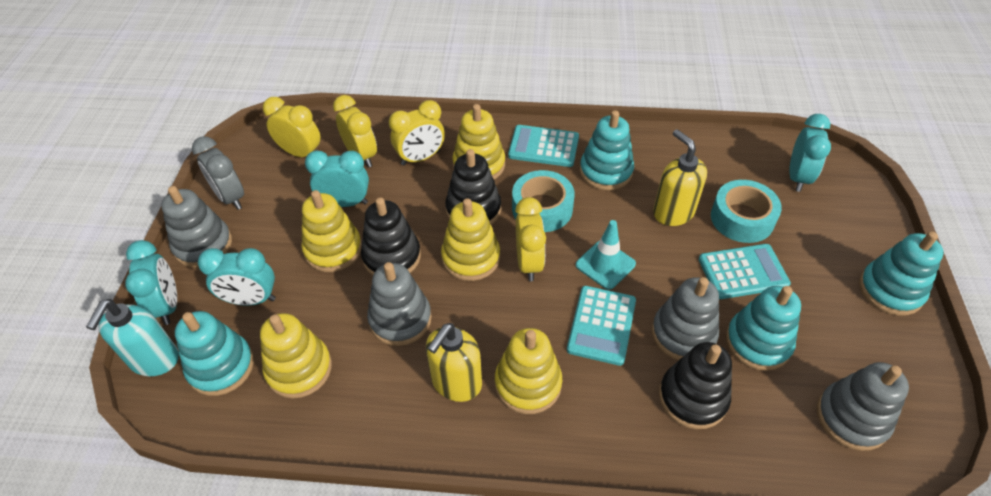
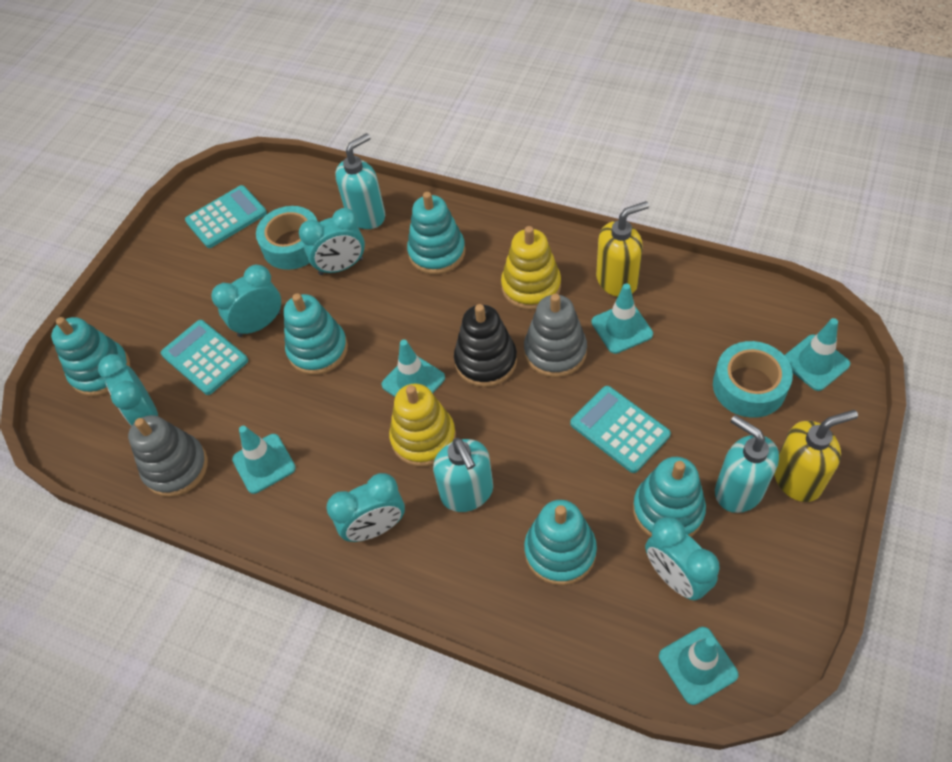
black stacking toy: 3 -> 1
grey clock: 1 -> 0
grey stacking toy: 4 -> 2
turquoise clock: 4 -> 5
turquoise soap dispenser: 1 -> 3
turquoise stacking toy: 4 -> 5
turquoise traffic cone: 1 -> 5
yellow clock: 4 -> 0
yellow stacking toy: 5 -> 2

